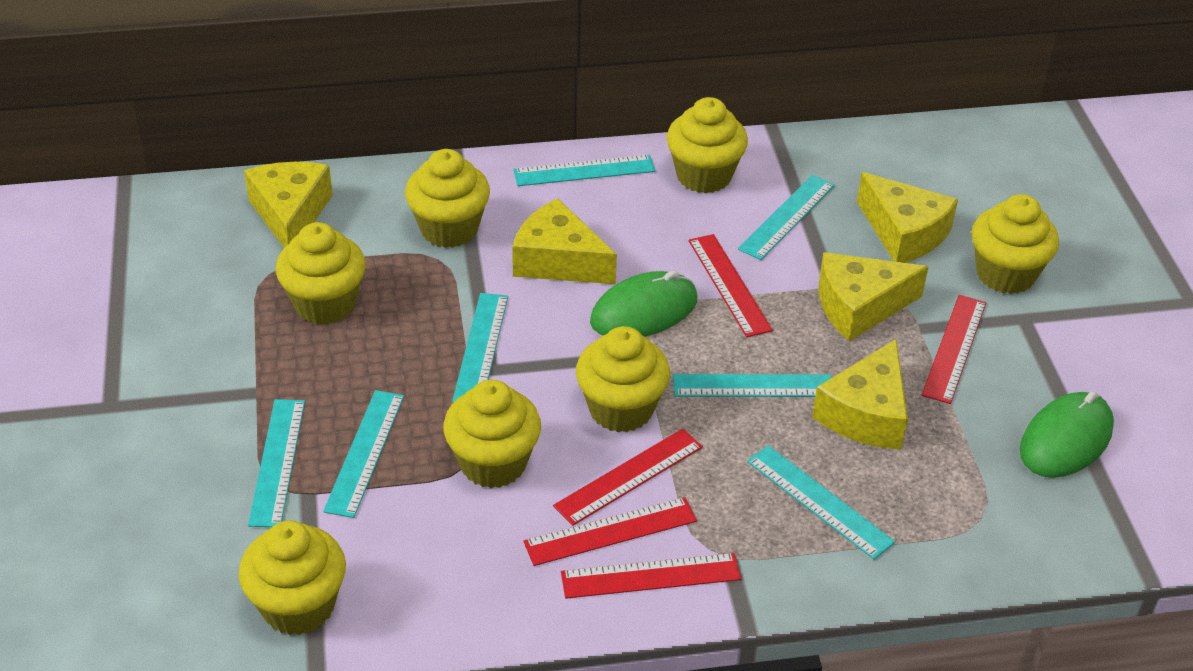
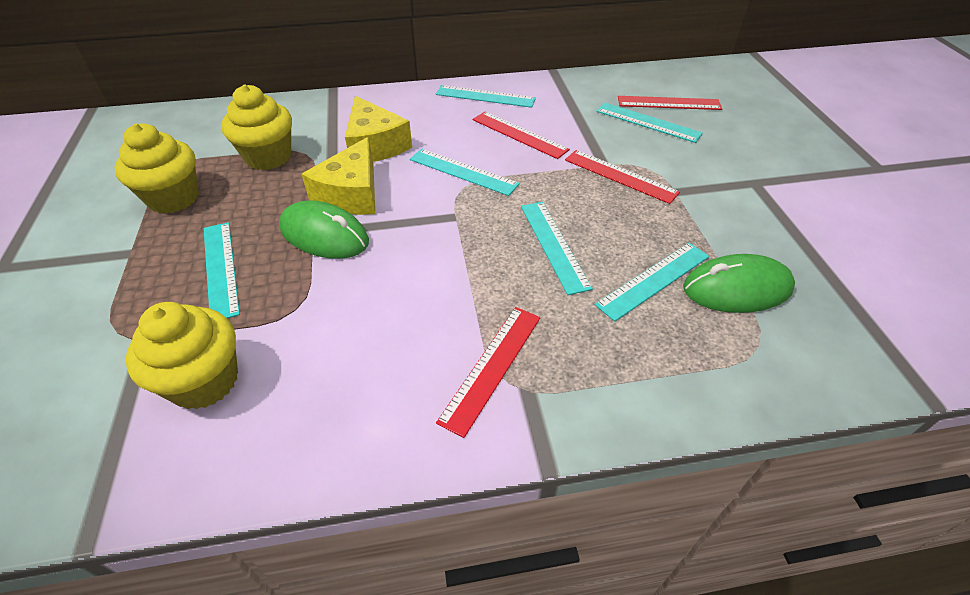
red ruler: 5 -> 4
turquoise ruler: 7 -> 6
yellow cheese: 5 -> 2
yellow cupcake: 7 -> 3

